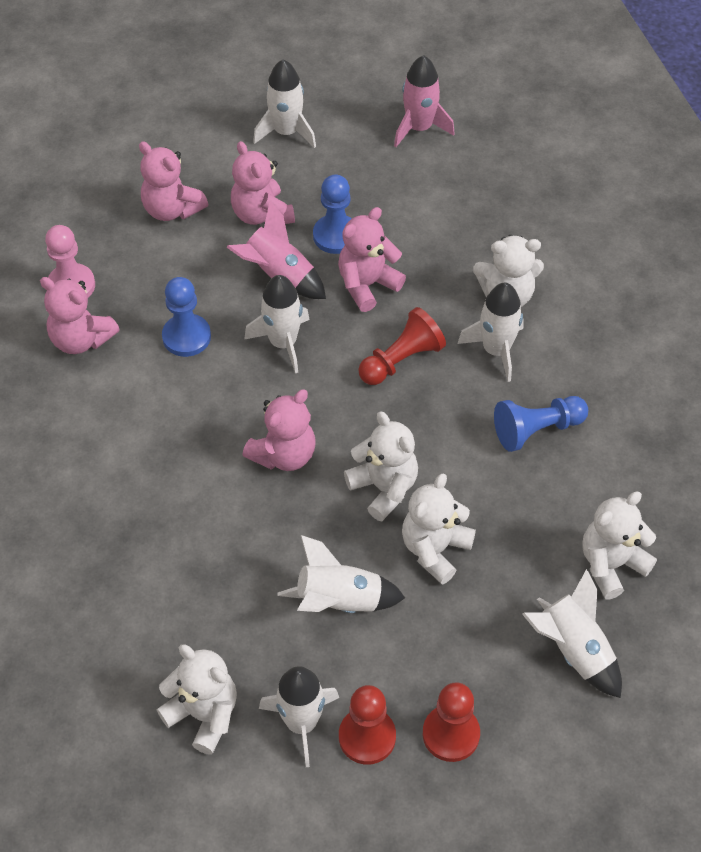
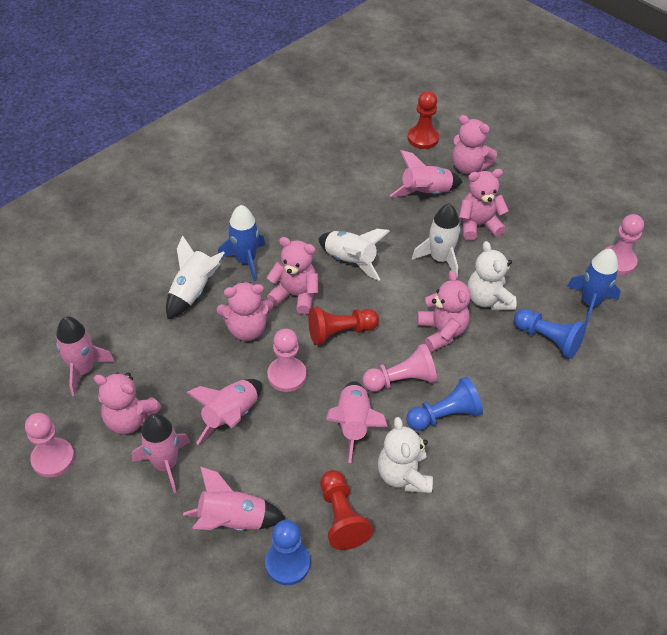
blue rocket: 0 -> 2
pink pawn: 1 -> 4
pink rocket: 2 -> 6
pink teddy bear: 5 -> 6
white rocket: 6 -> 3
white teddy bear: 5 -> 2

